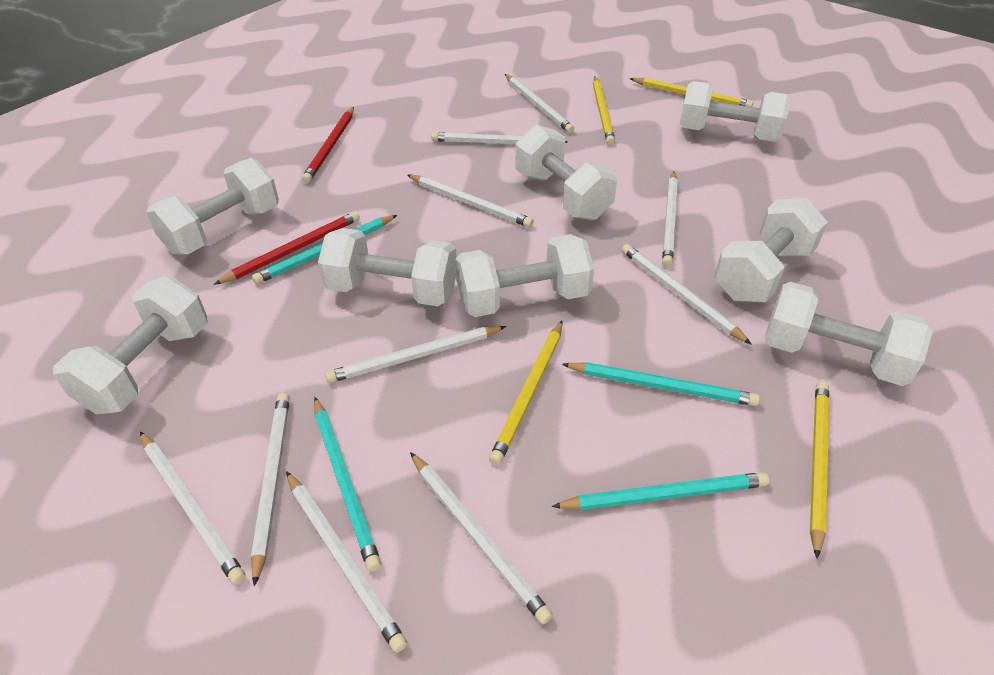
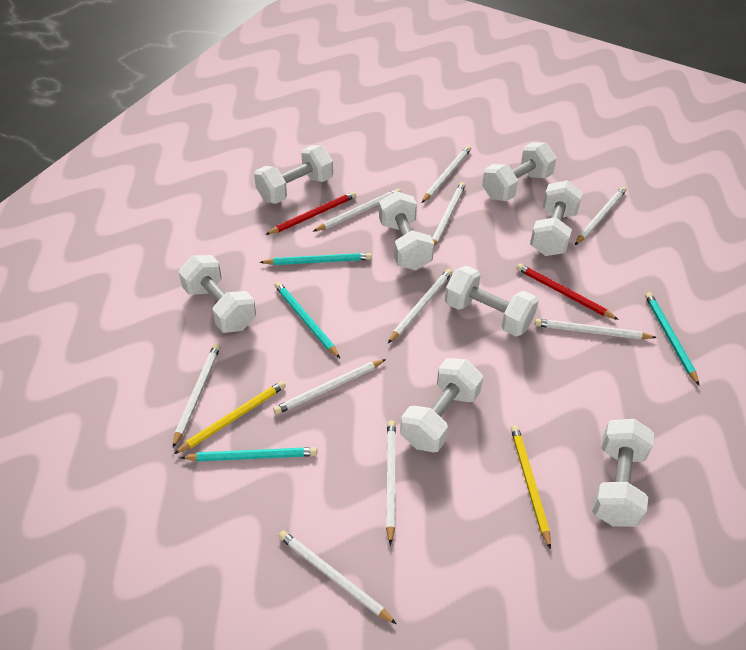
yellow pencil: 4 -> 2

